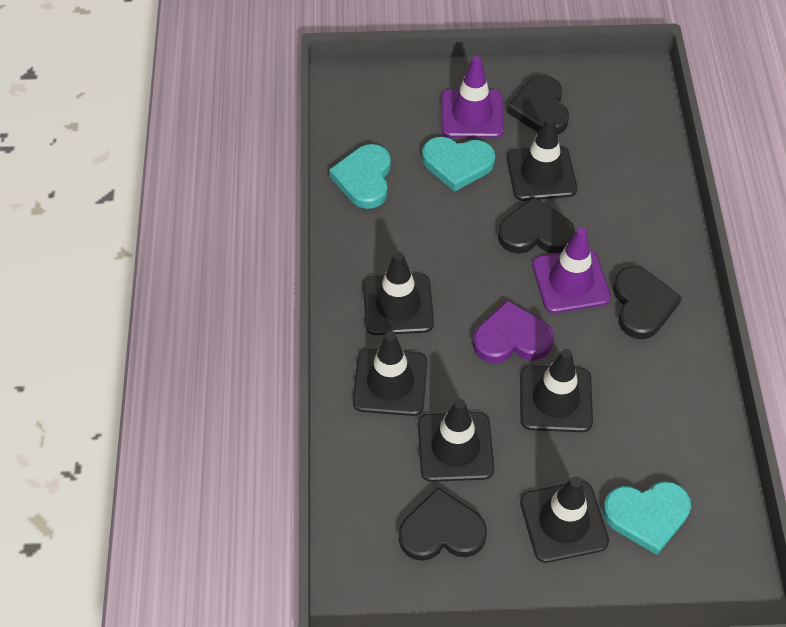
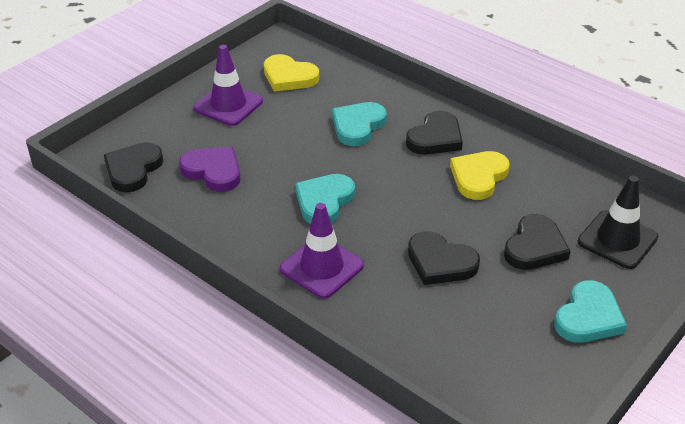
black traffic cone: 6 -> 1
yellow heart: 0 -> 2

